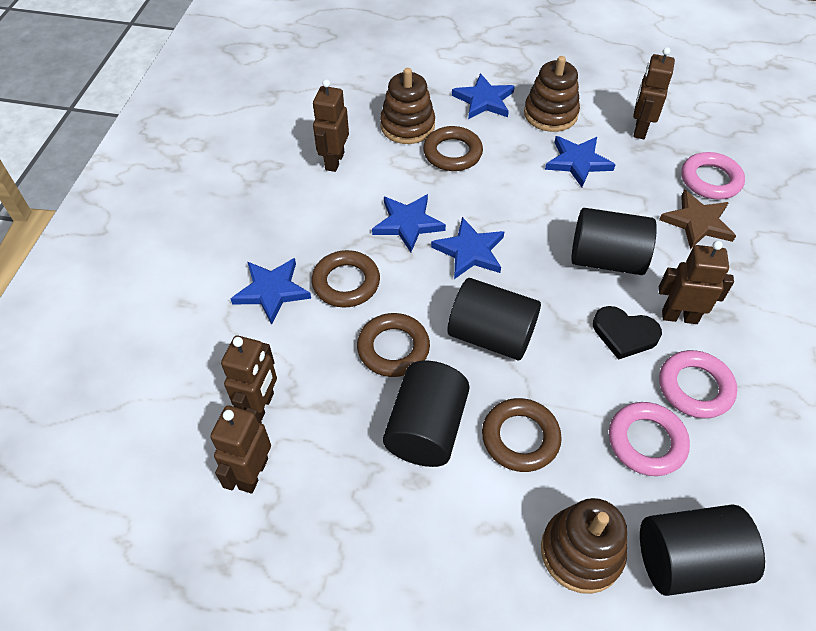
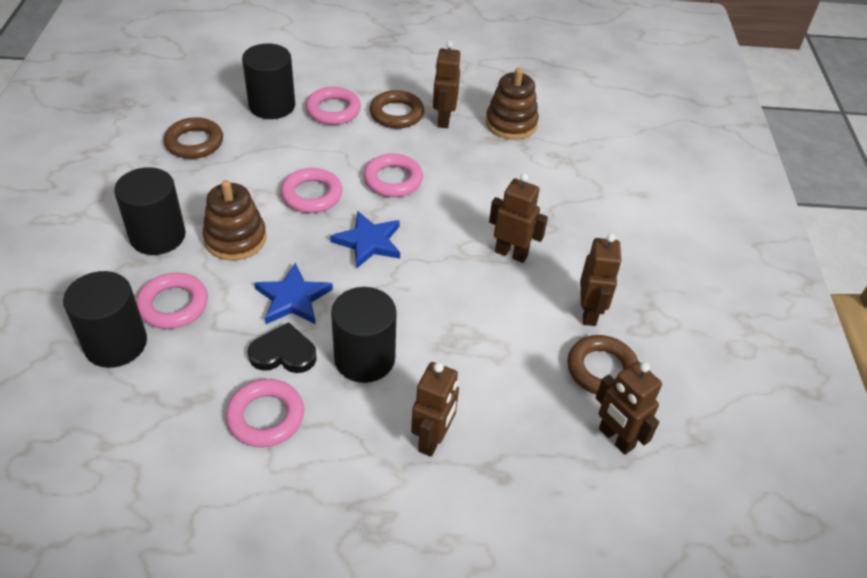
blue star: 5 -> 2
brown ring: 4 -> 3
brown stacking toy: 3 -> 2
brown star: 1 -> 0
pink ring: 3 -> 5

